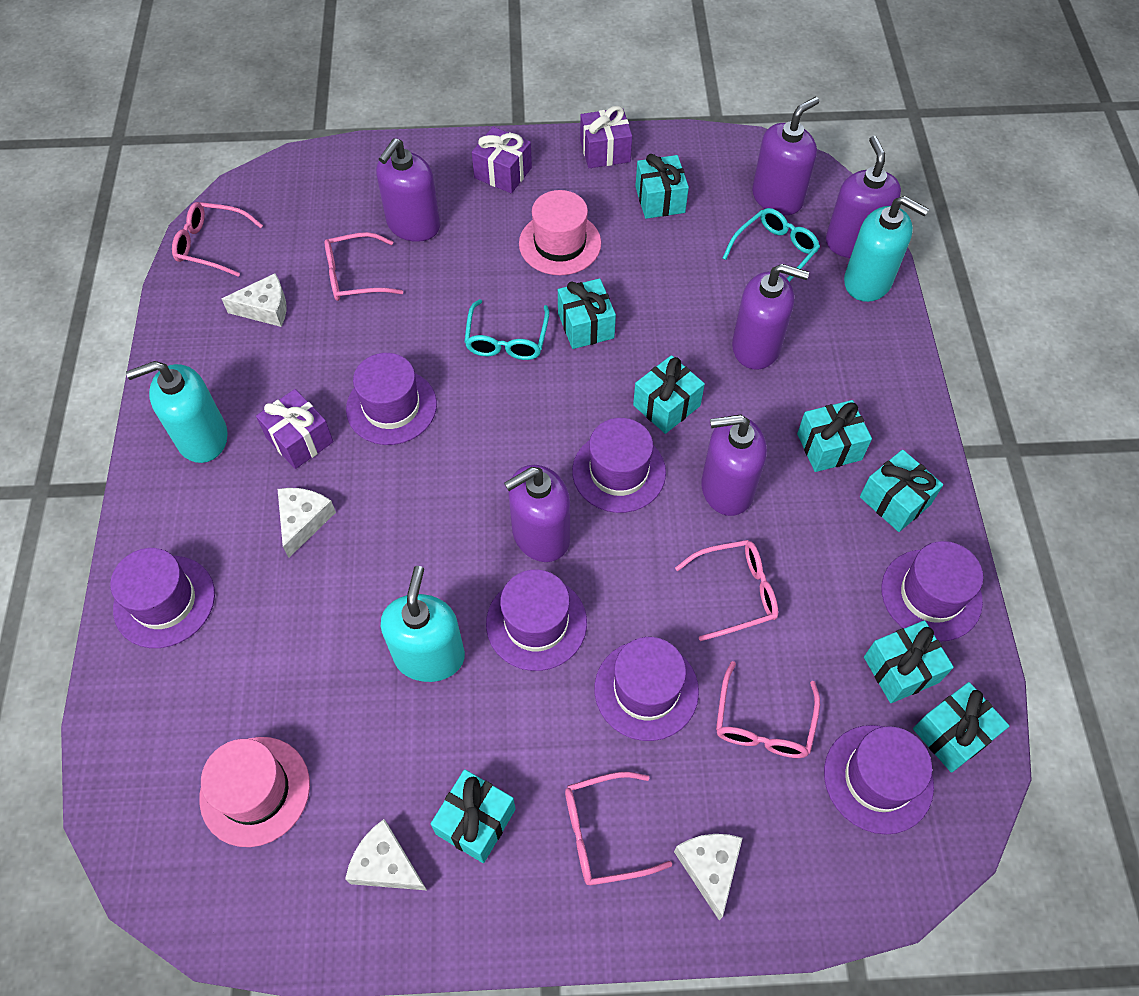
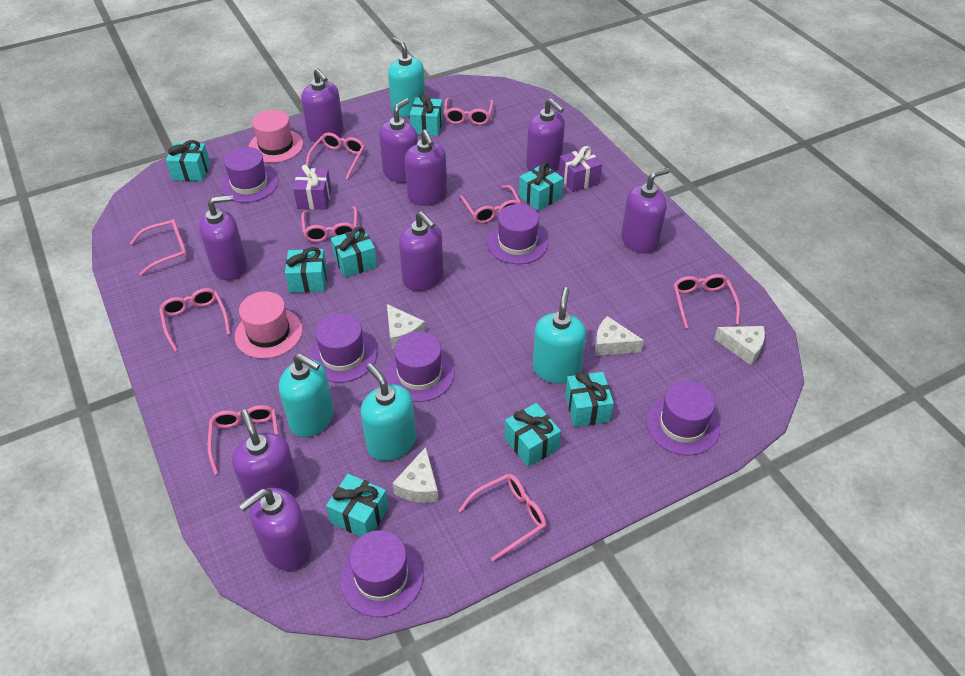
pink glasses: 5 -> 9
purple gift: 3 -> 2
purple hat: 7 -> 6
purple soap dispenser: 6 -> 9
turquoise glasses: 2 -> 0
turquoise soap dispenser: 3 -> 4

